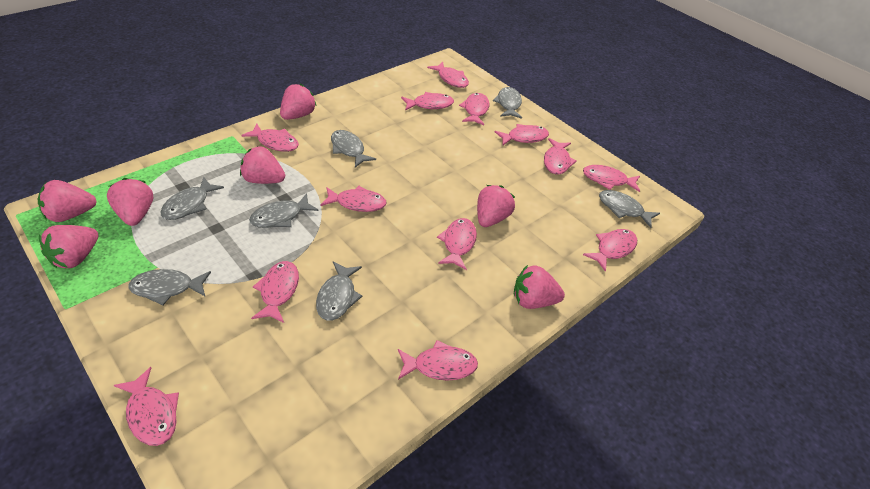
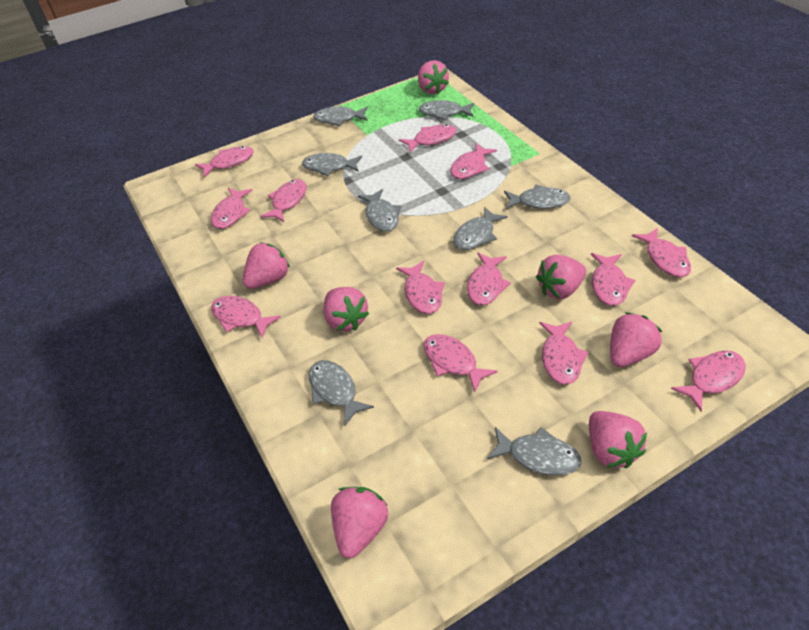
grey fish: 7 -> 8

